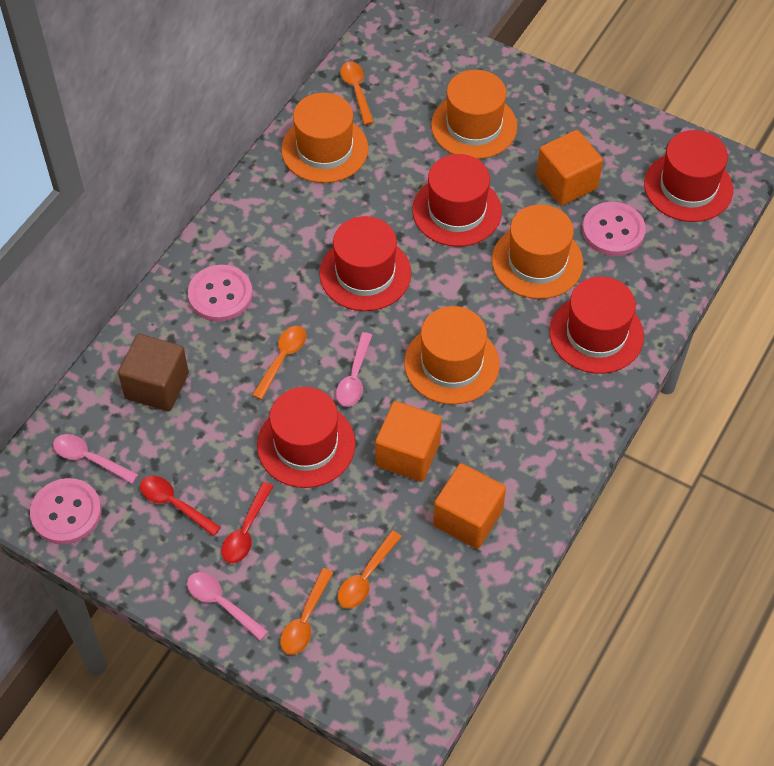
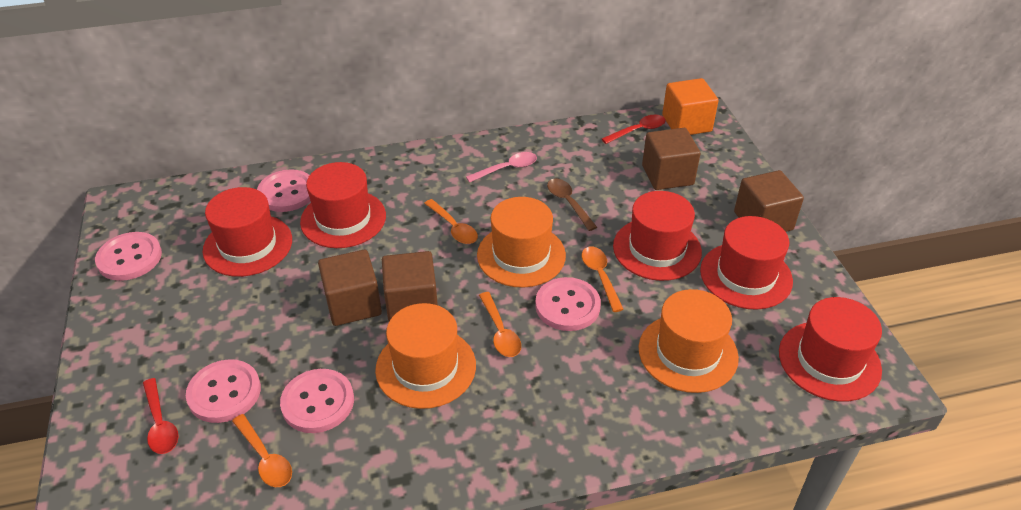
brown cube: 1 -> 4
brown spoon: 0 -> 1
orange cube: 3 -> 1
orange hat: 4 -> 3
pink button: 3 -> 5
pink spoon: 3 -> 1

